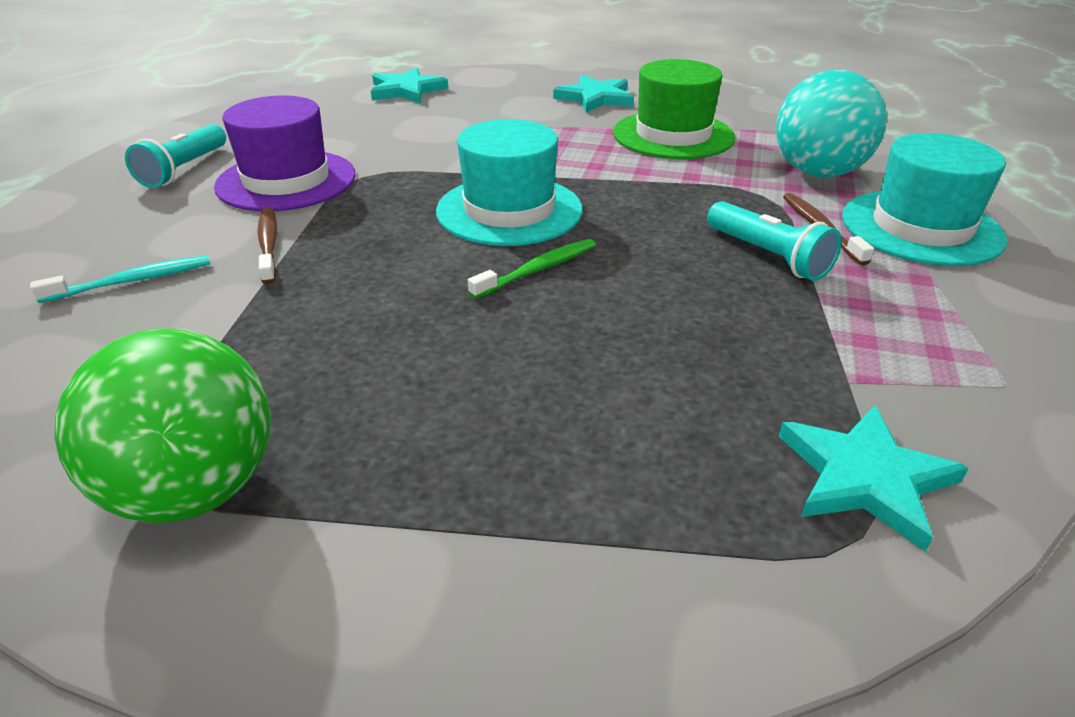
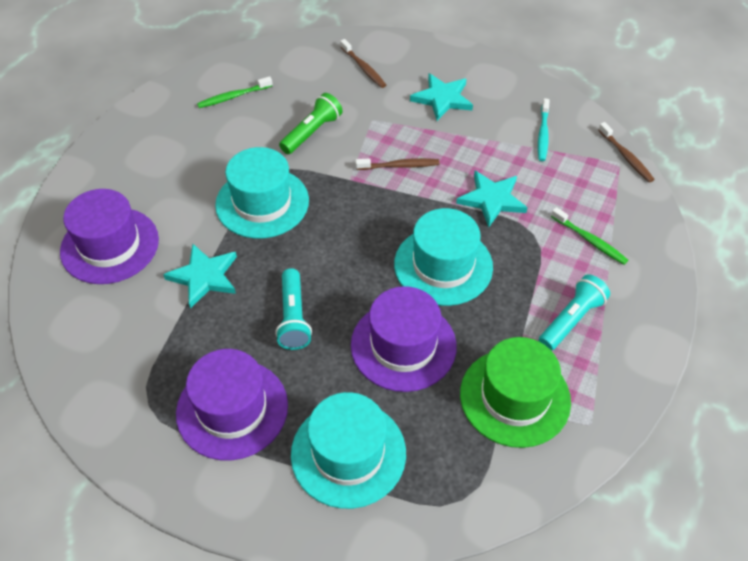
brown toothbrush: 2 -> 3
green ball: 1 -> 0
green flashlight: 0 -> 1
green toothbrush: 1 -> 2
purple hat: 1 -> 3
turquoise ball: 1 -> 0
turquoise hat: 2 -> 3

